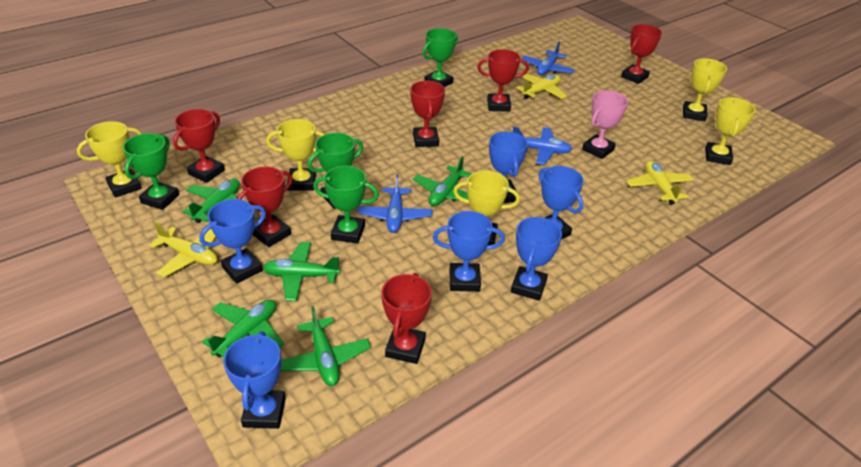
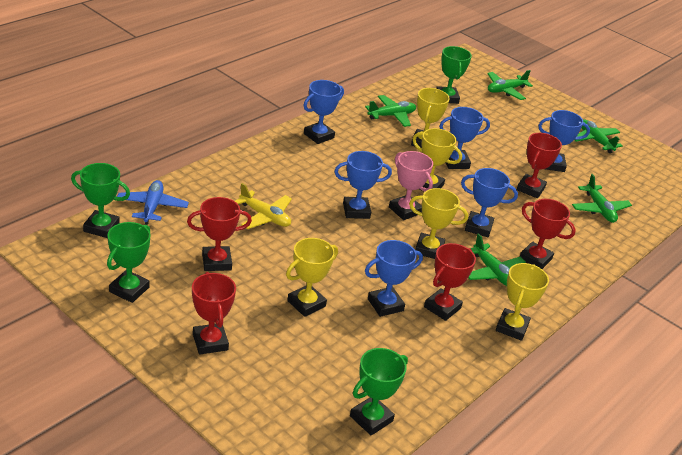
blue plane: 3 -> 1
red trophy: 6 -> 5
yellow plane: 3 -> 1

